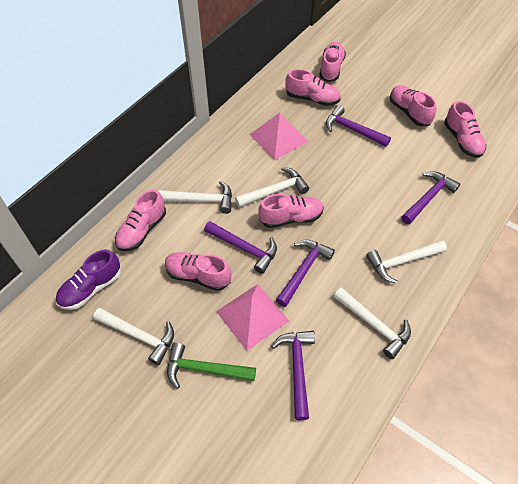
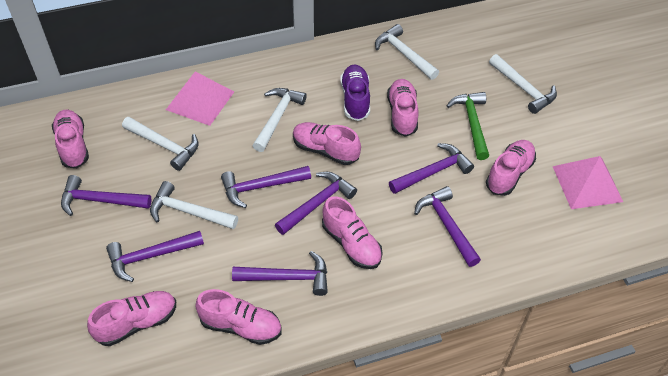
purple hammer: 5 -> 7

